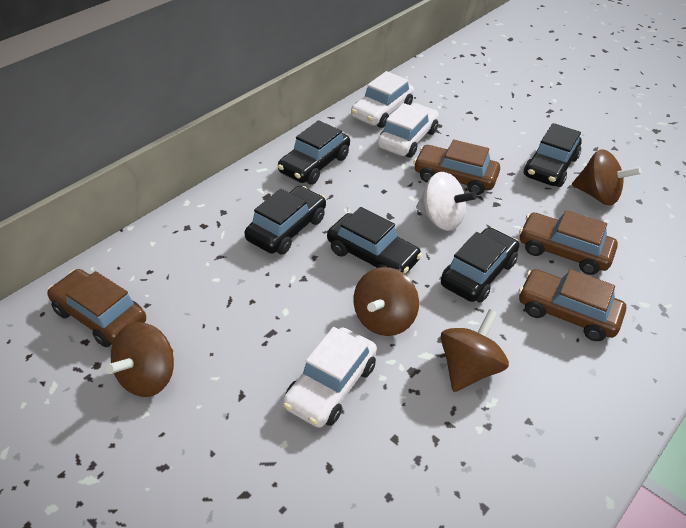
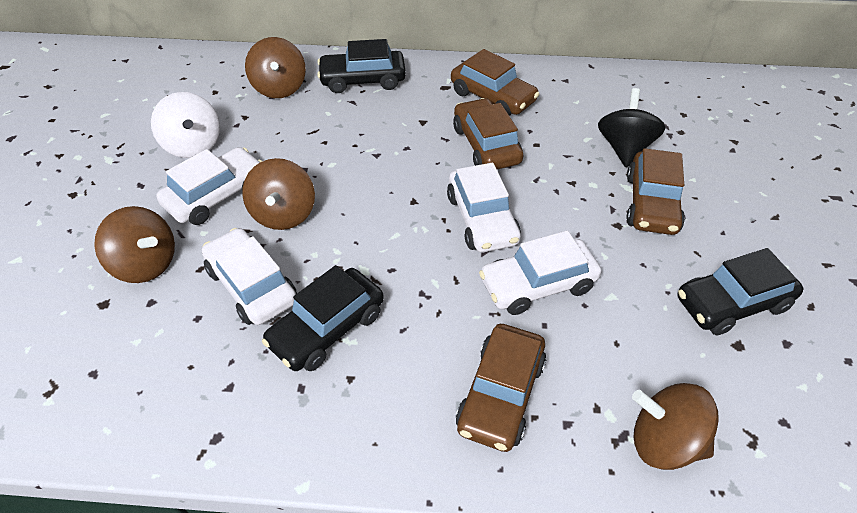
black car: 5 -> 3
black spinning top: 0 -> 1
white car: 3 -> 4

